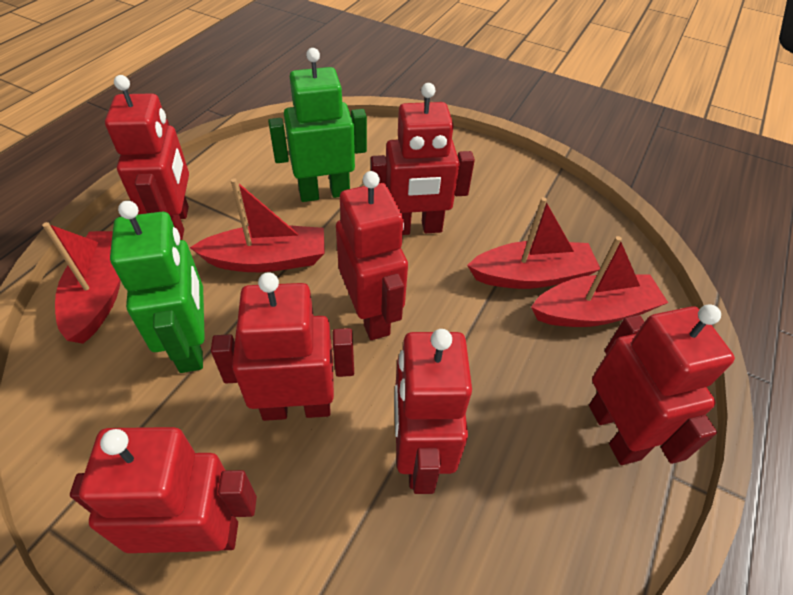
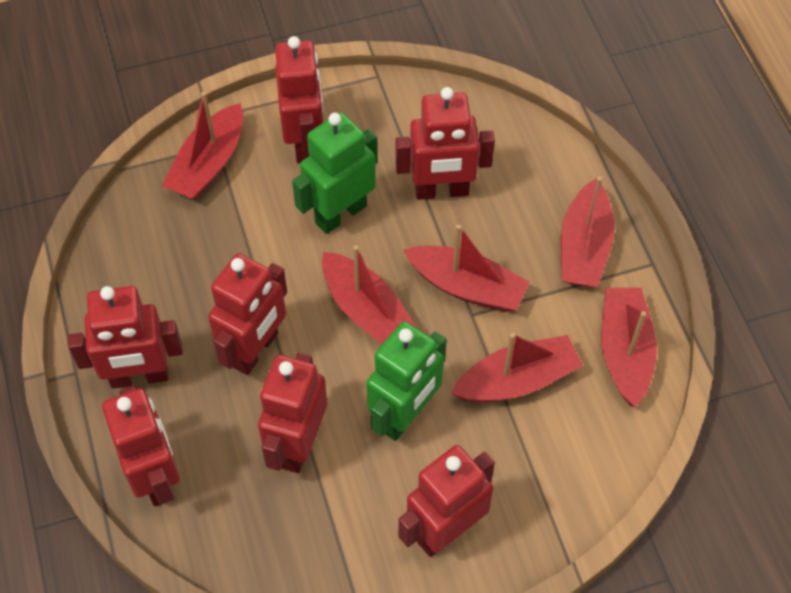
red boat: 4 -> 6

